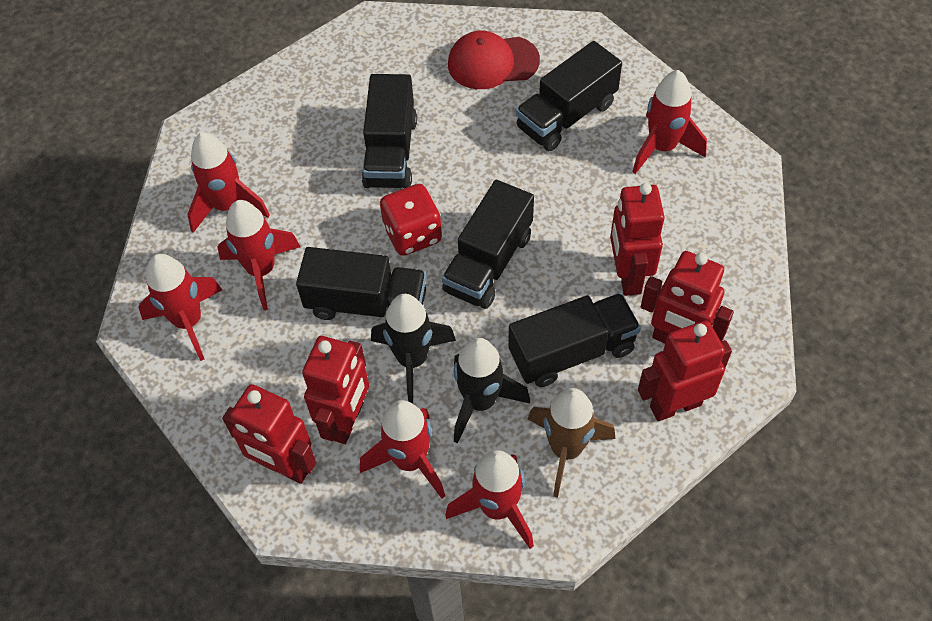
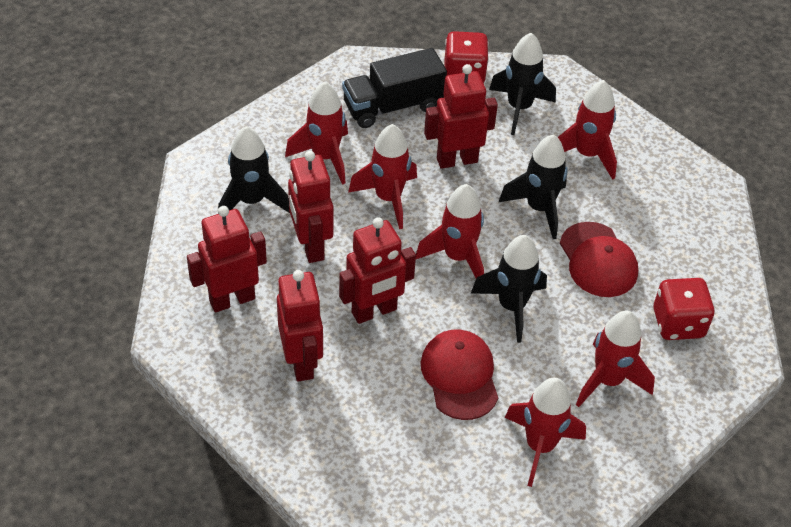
black rocket: 2 -> 4
black truck: 5 -> 1
brown rocket: 1 -> 0
red cap: 1 -> 2
red dice: 1 -> 2

